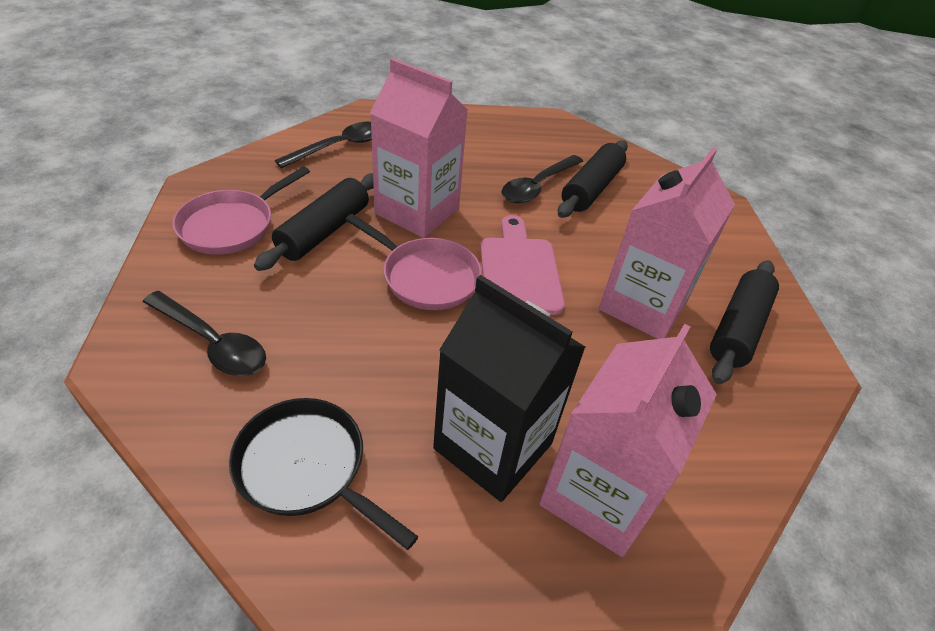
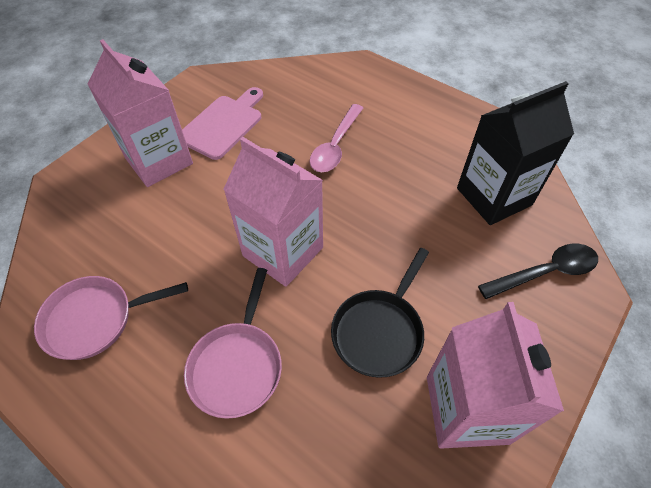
black rolling pin: 3 -> 0
black spoon: 3 -> 1
pink spoon: 0 -> 1

